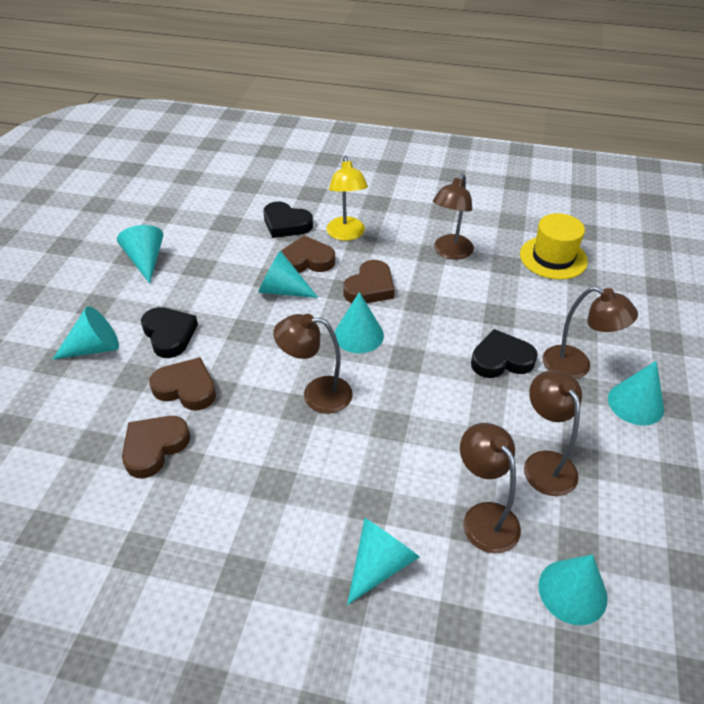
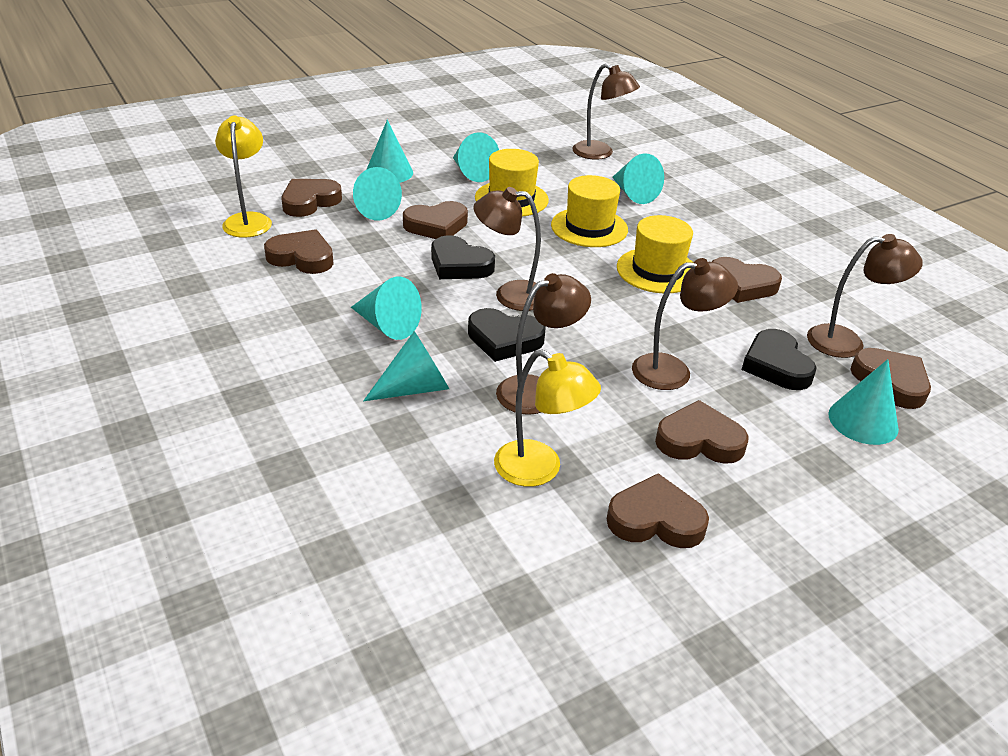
brown heart: 4 -> 7
yellow hat: 1 -> 3
yellow lamp: 1 -> 2

